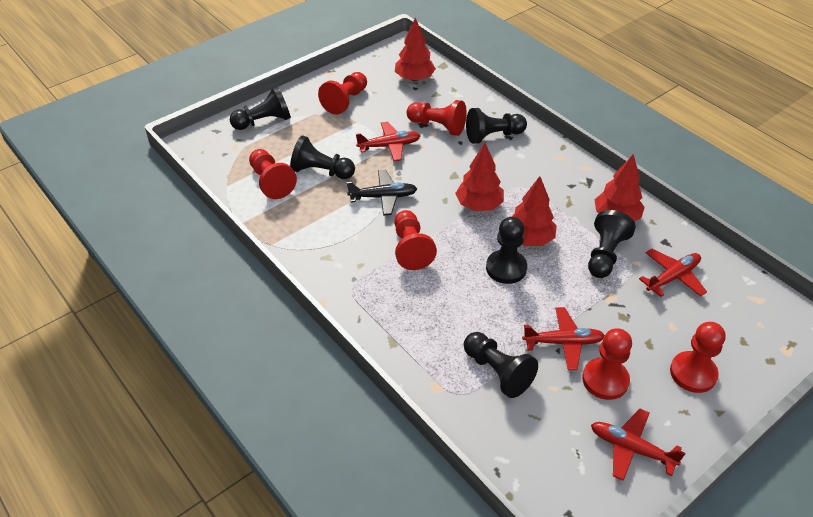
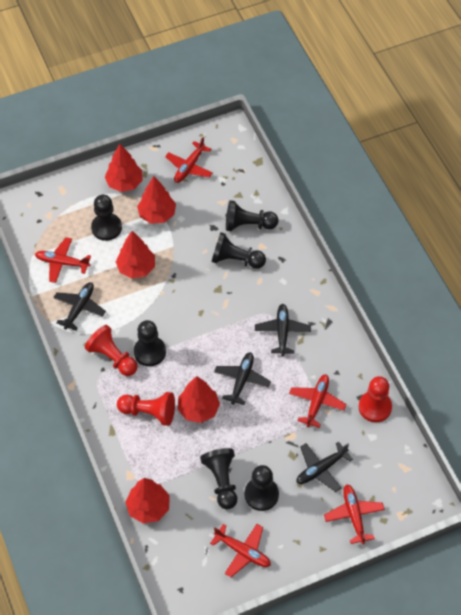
black plane: 1 -> 4
red pawn: 6 -> 3
red plane: 4 -> 5
red tree: 4 -> 5

